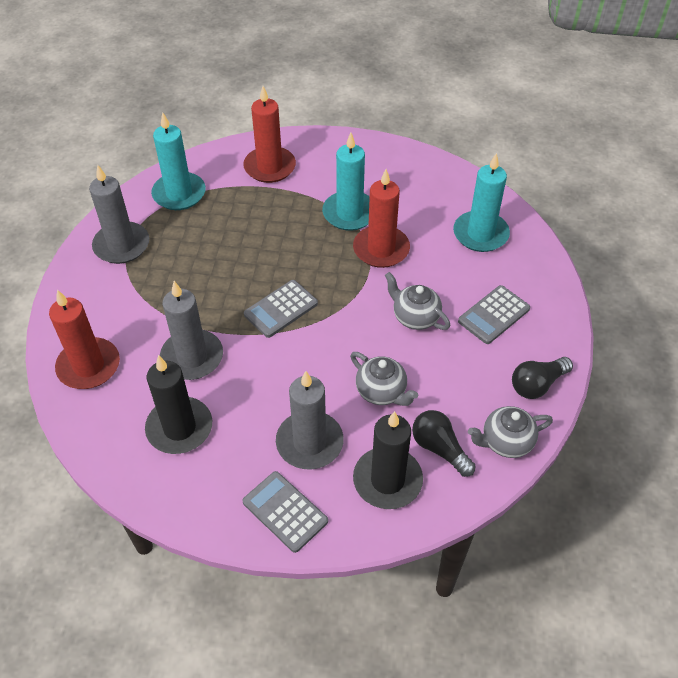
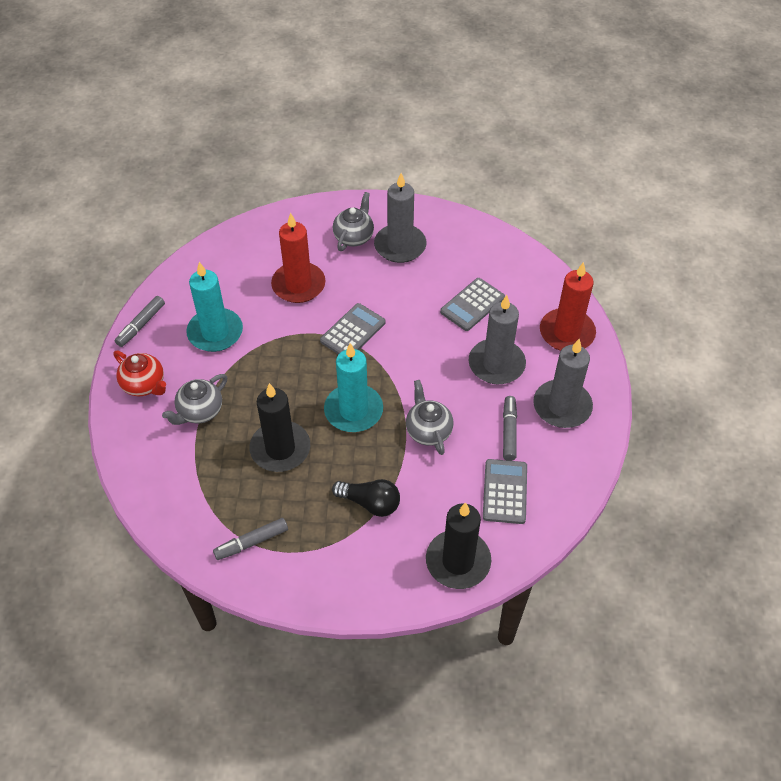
black light bulb: 2 -> 1
grey marker: 0 -> 3
red candle: 3 -> 2
red teapot: 0 -> 1
turquoise candle: 3 -> 2

